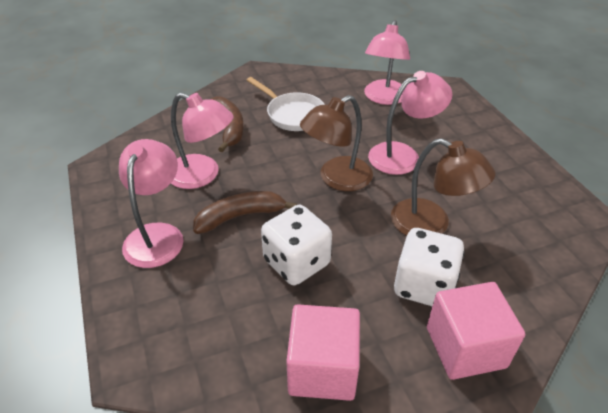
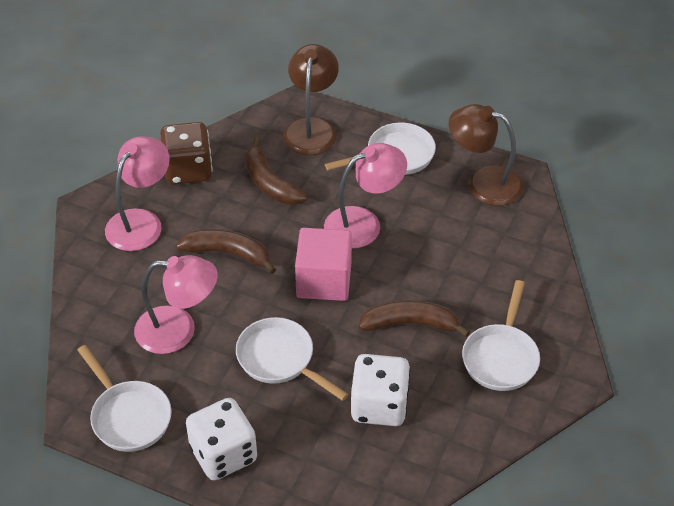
brown banana: 2 -> 3
brown dice: 0 -> 1
pink cube: 2 -> 1
pink lamp: 4 -> 3
white pan: 1 -> 4

